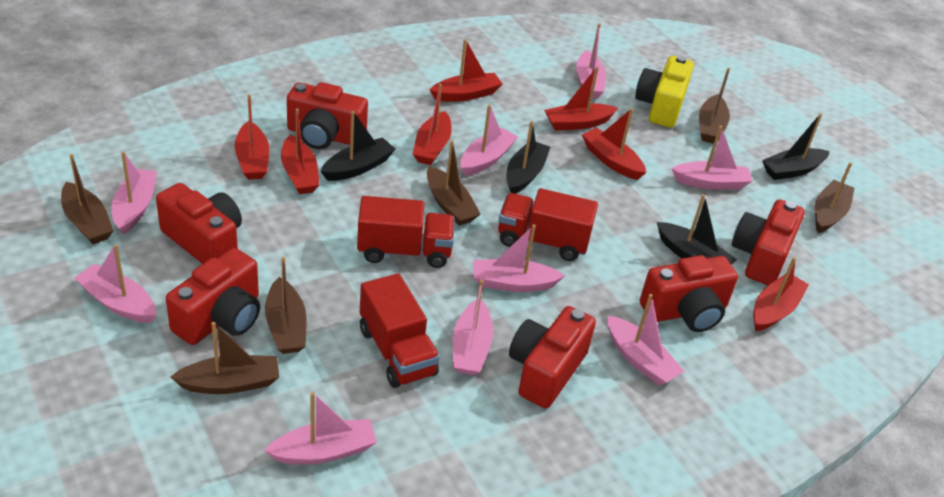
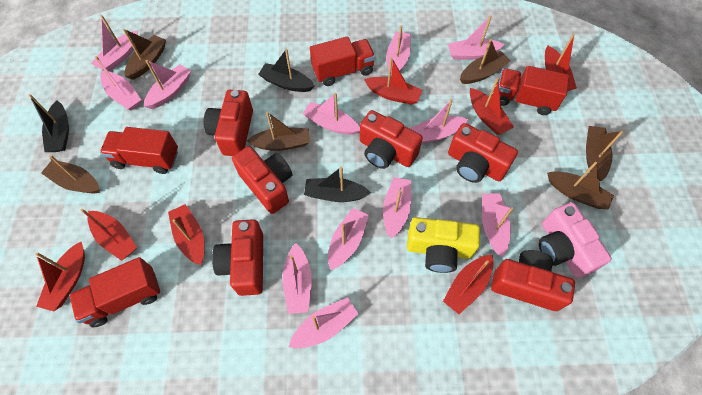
black boat: 4 -> 3
pink boat: 9 -> 12
pink camera: 0 -> 1
red truck: 3 -> 4

